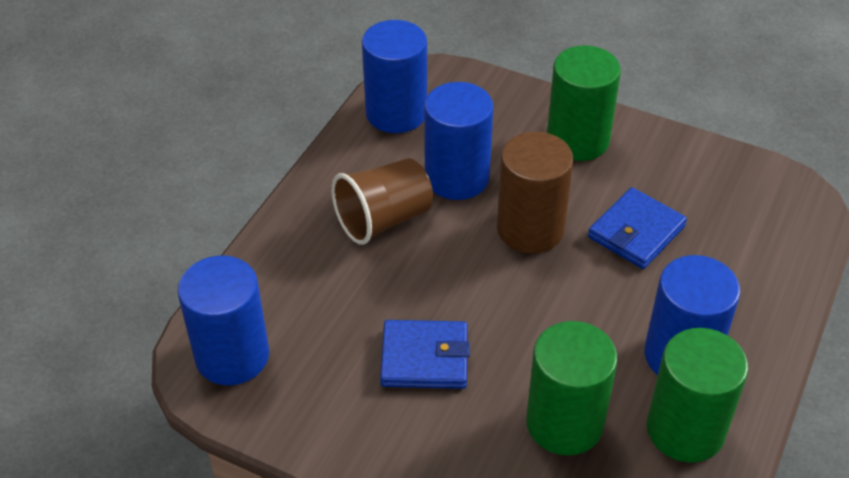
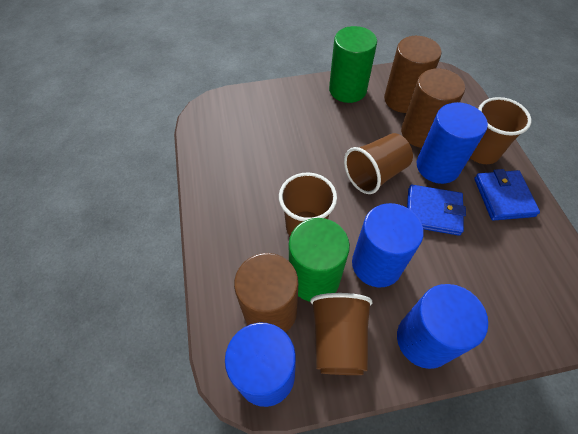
brown cup: 1 -> 4
brown cylinder: 1 -> 3
green cylinder: 3 -> 2

